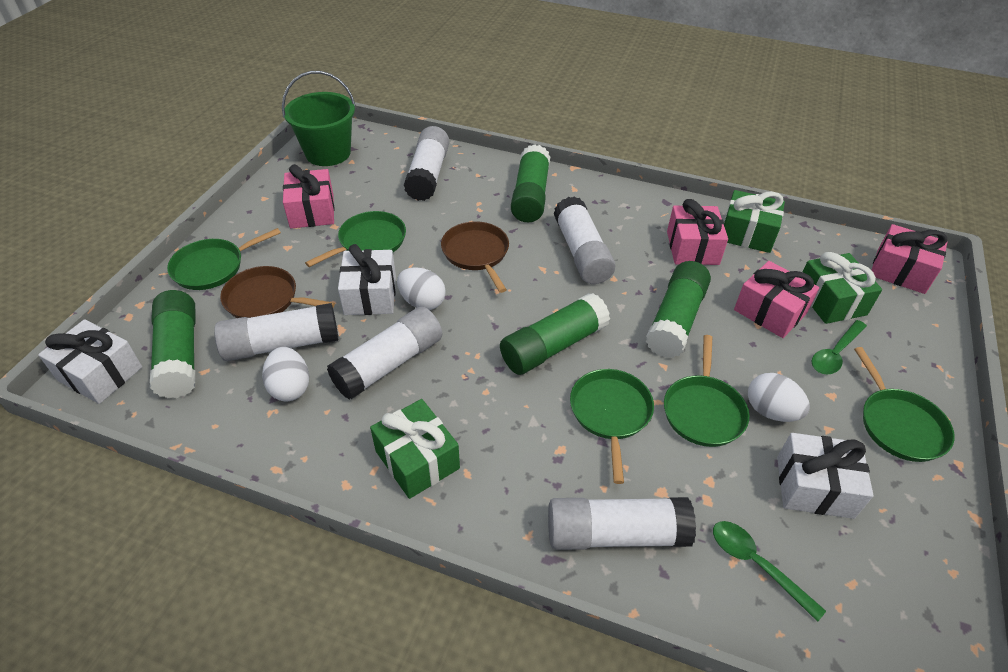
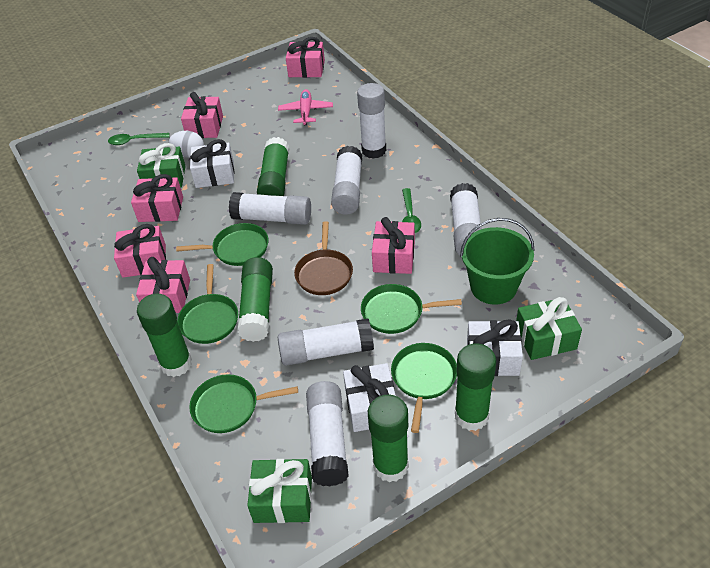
brown pan: 2 -> 1
green glue stick: 4 -> 5
pink gift: 4 -> 6
pink plane: 0 -> 1
white egg: 3 -> 1
white glue stick: 5 -> 6

